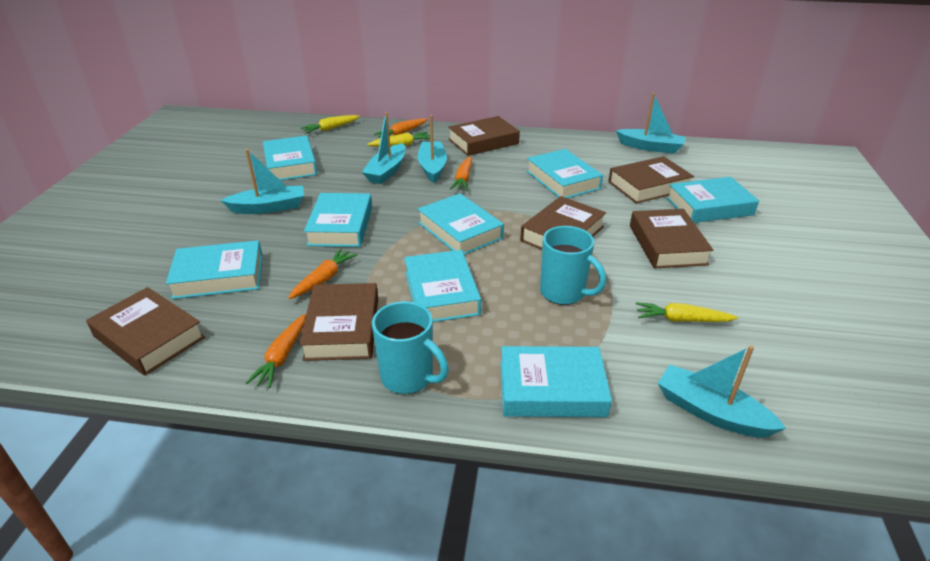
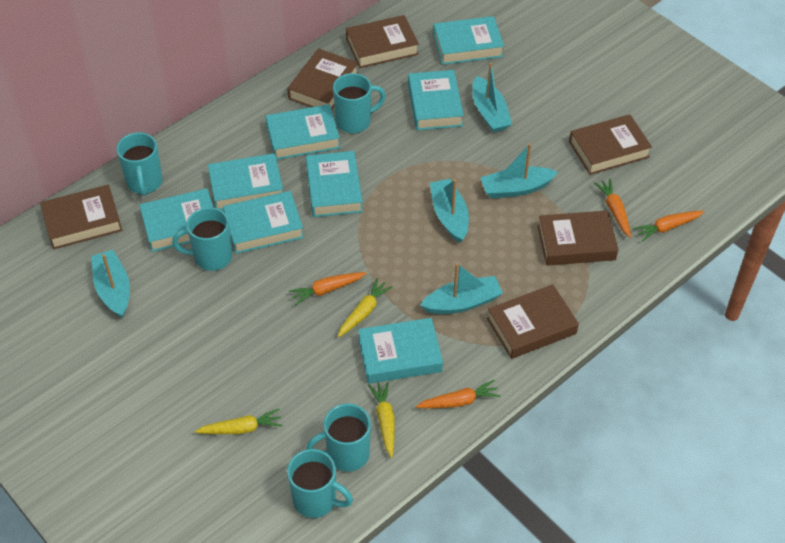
turquoise mug: 2 -> 5

